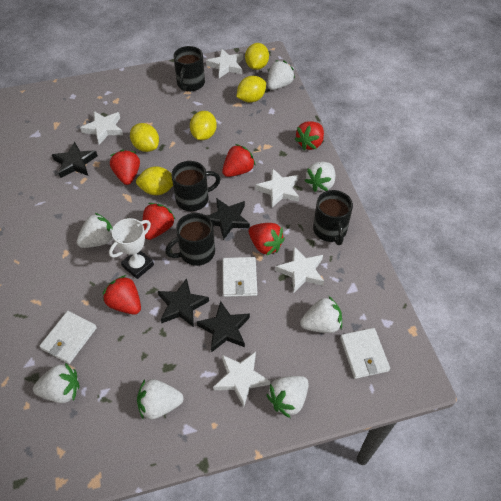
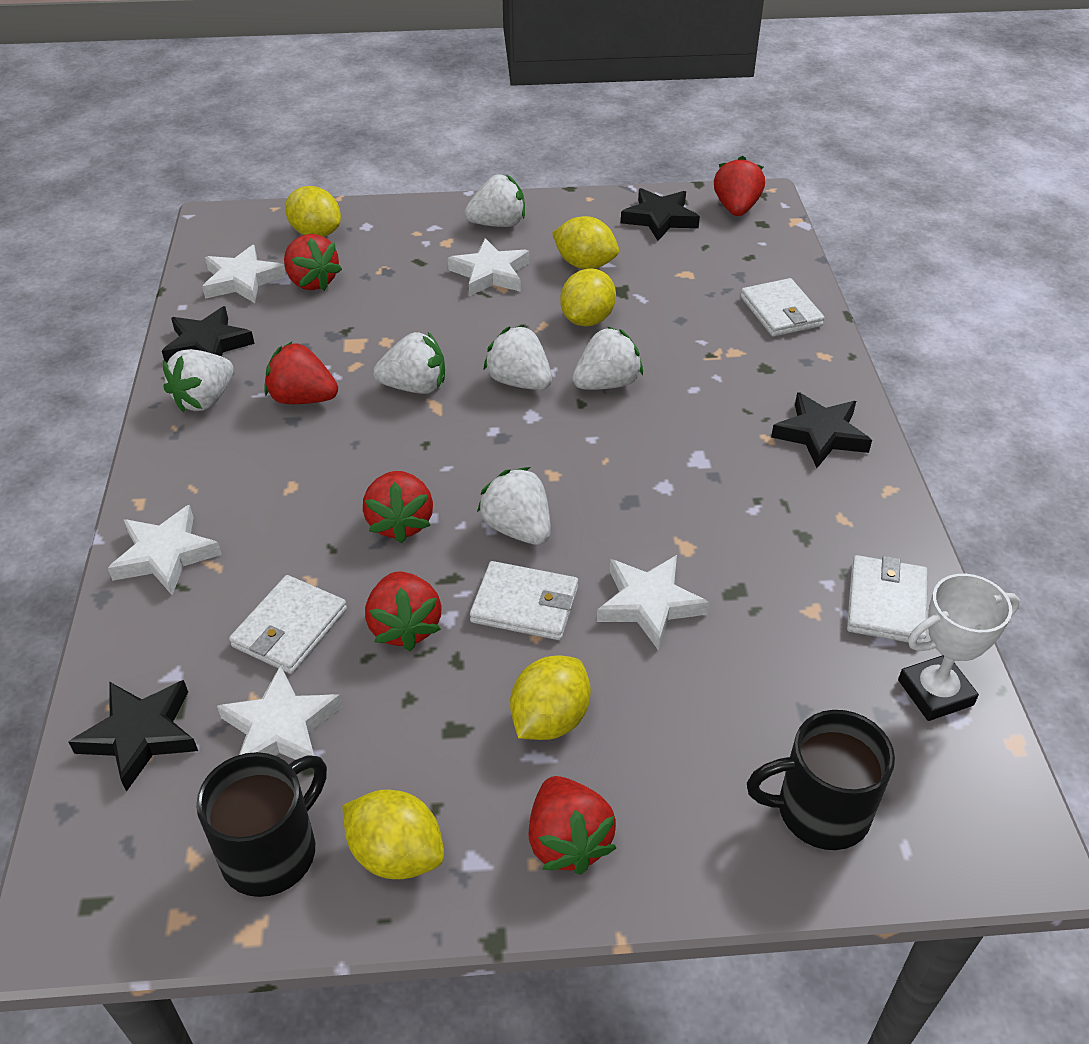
black mug: 4 -> 2
white strawberry: 7 -> 6
white wallet: 3 -> 4

